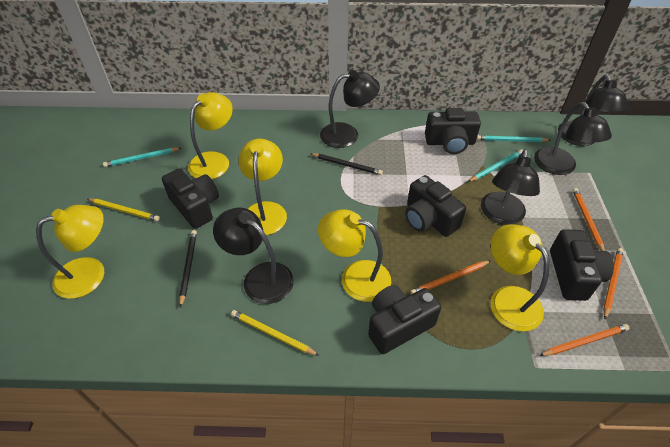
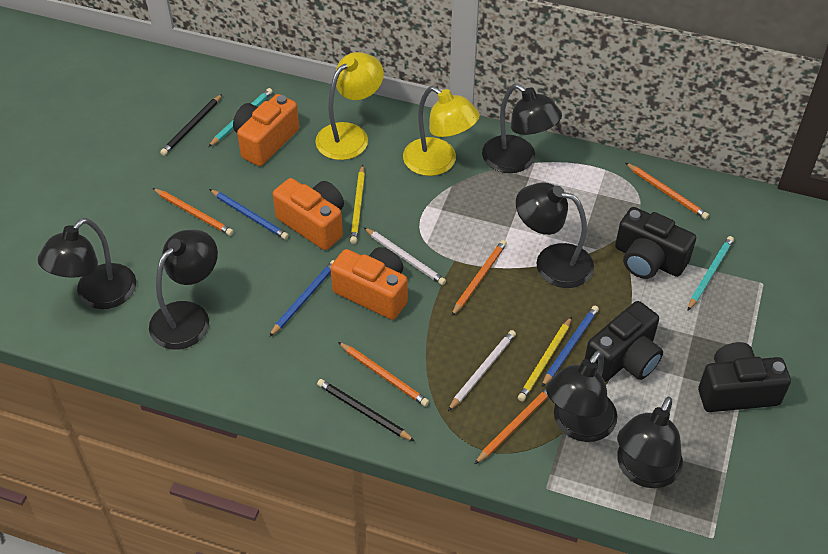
black camera: 5 -> 3
black lamp: 5 -> 6
blue pencil: 0 -> 3
orange camera: 0 -> 3
orange pencil: 4 -> 5
turquoise pencil: 3 -> 2
white pencil: 0 -> 2
yellow lamp: 5 -> 2

